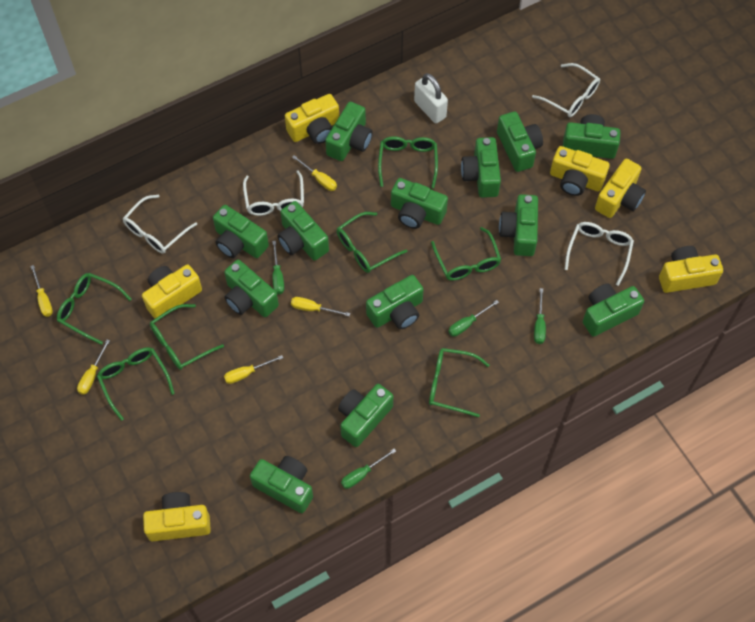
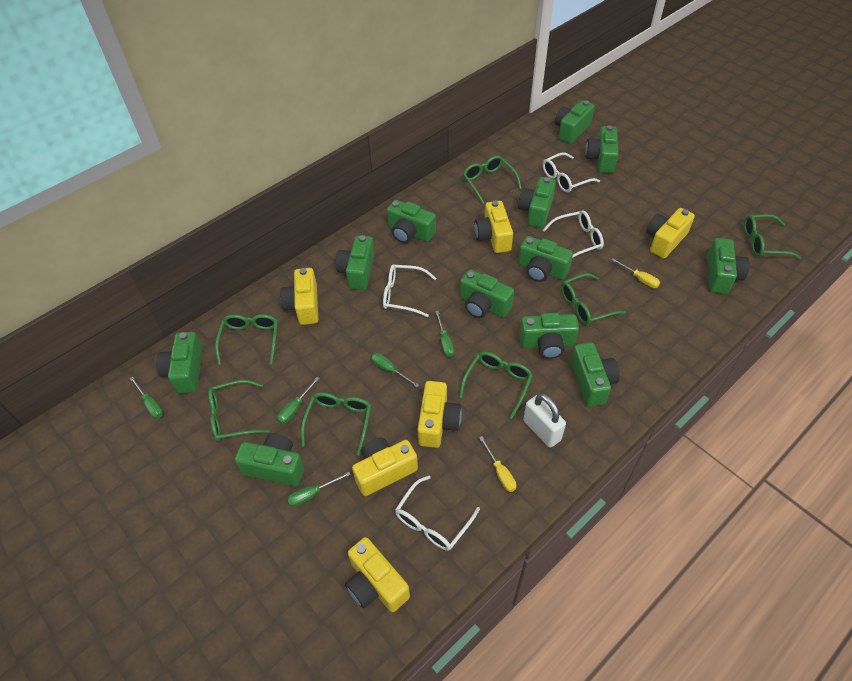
green camera: 13 -> 12
green screwdriver: 4 -> 5
yellow screwdriver: 5 -> 2

